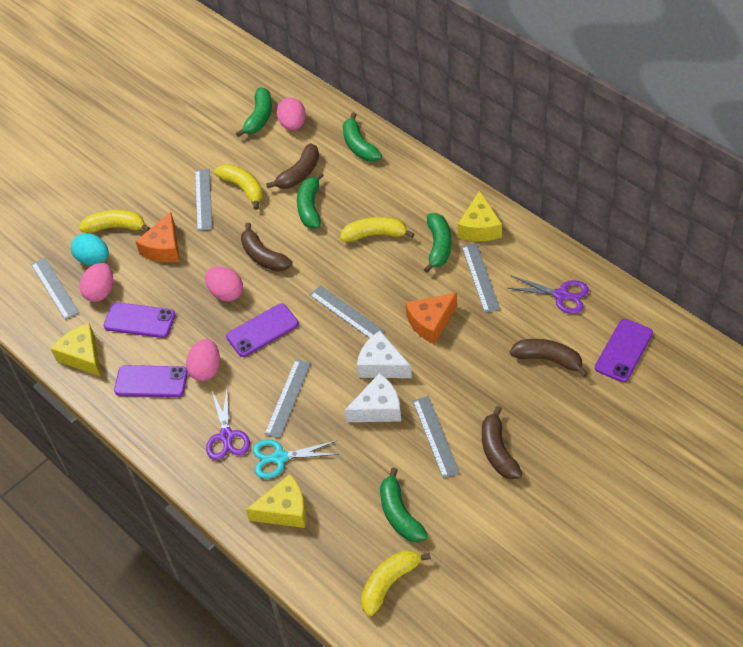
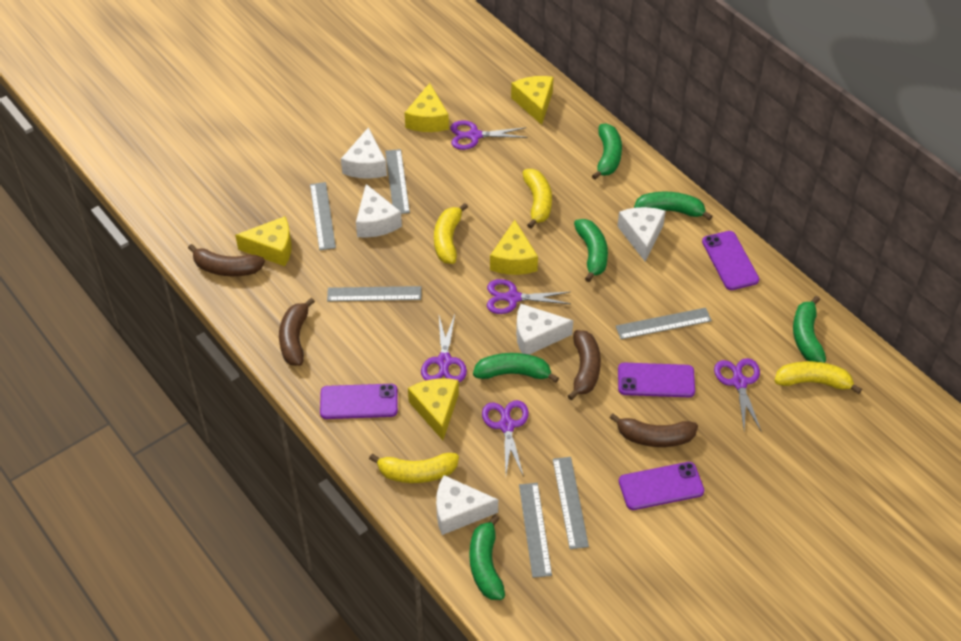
green banana: 5 -> 6
orange cheese: 2 -> 0
pink egg: 4 -> 0
purple scissors: 2 -> 5
turquoise egg: 1 -> 0
turquoise scissors: 1 -> 0
white cheese: 2 -> 5
yellow cheese: 3 -> 5

